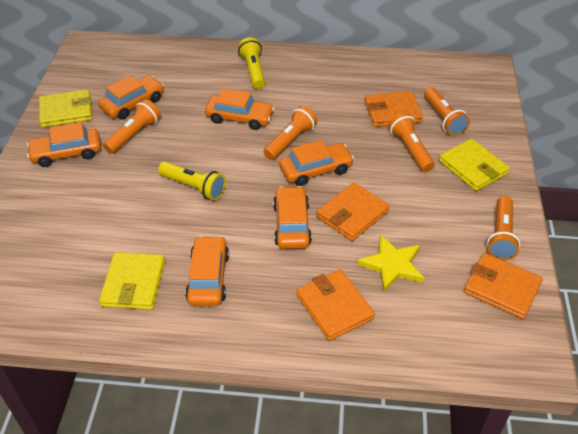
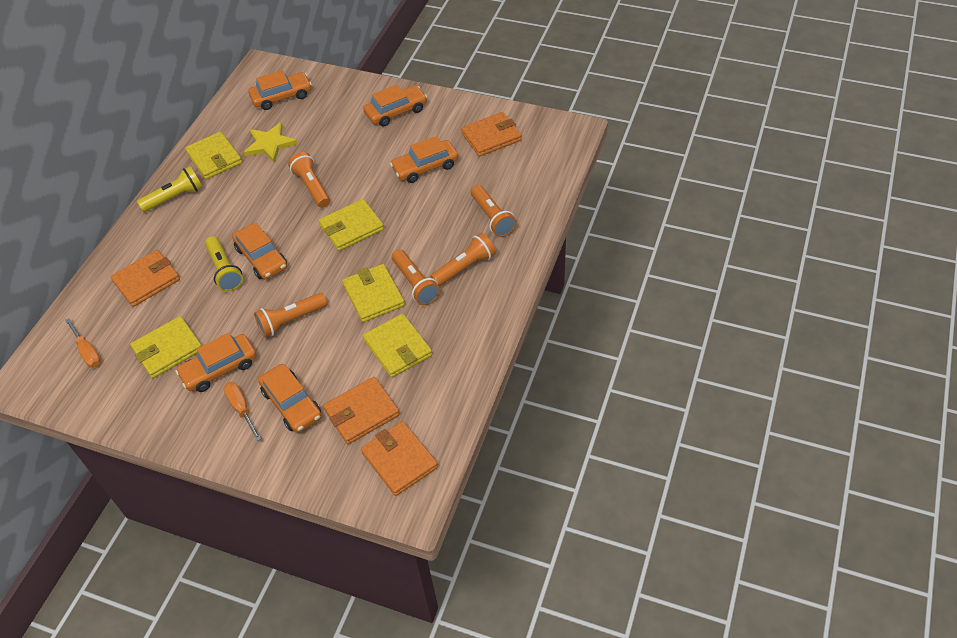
orange screwdriver: 0 -> 2
yellow wallet: 3 -> 5

